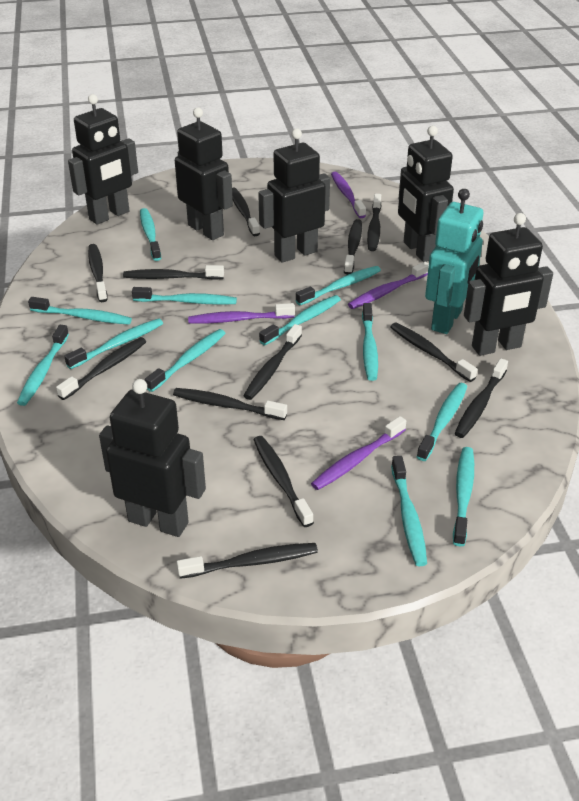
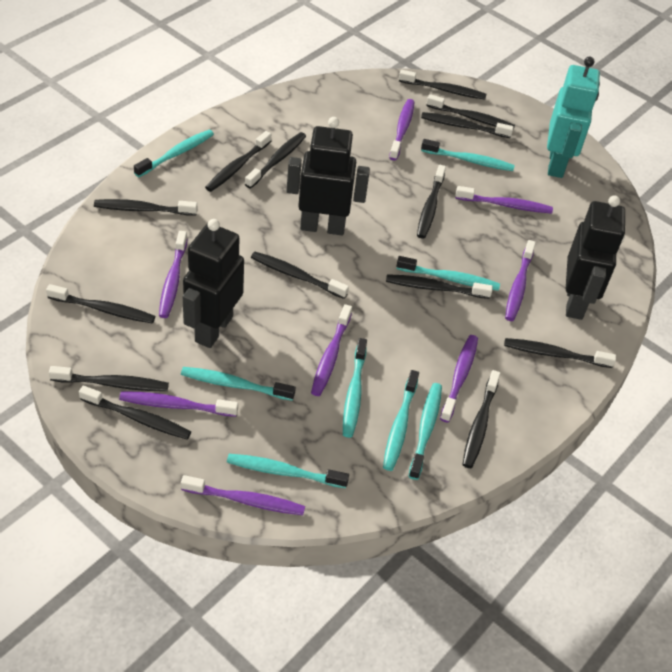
black robot: 6 -> 3
black toothbrush: 12 -> 14
purple toothbrush: 4 -> 8
turquoise toothbrush: 12 -> 8

